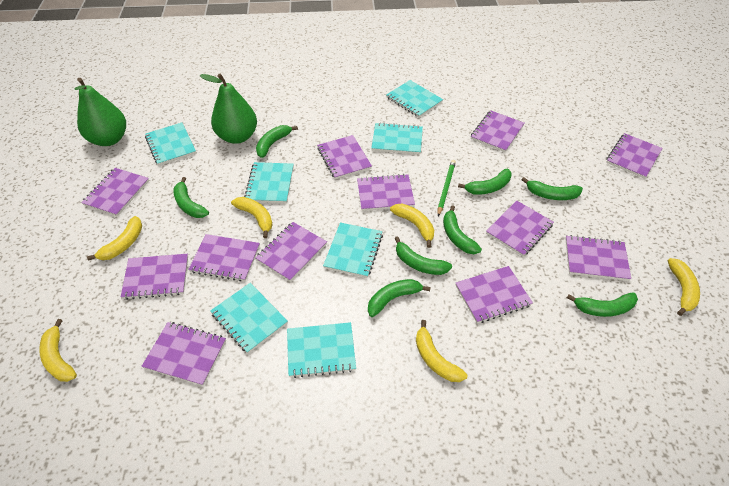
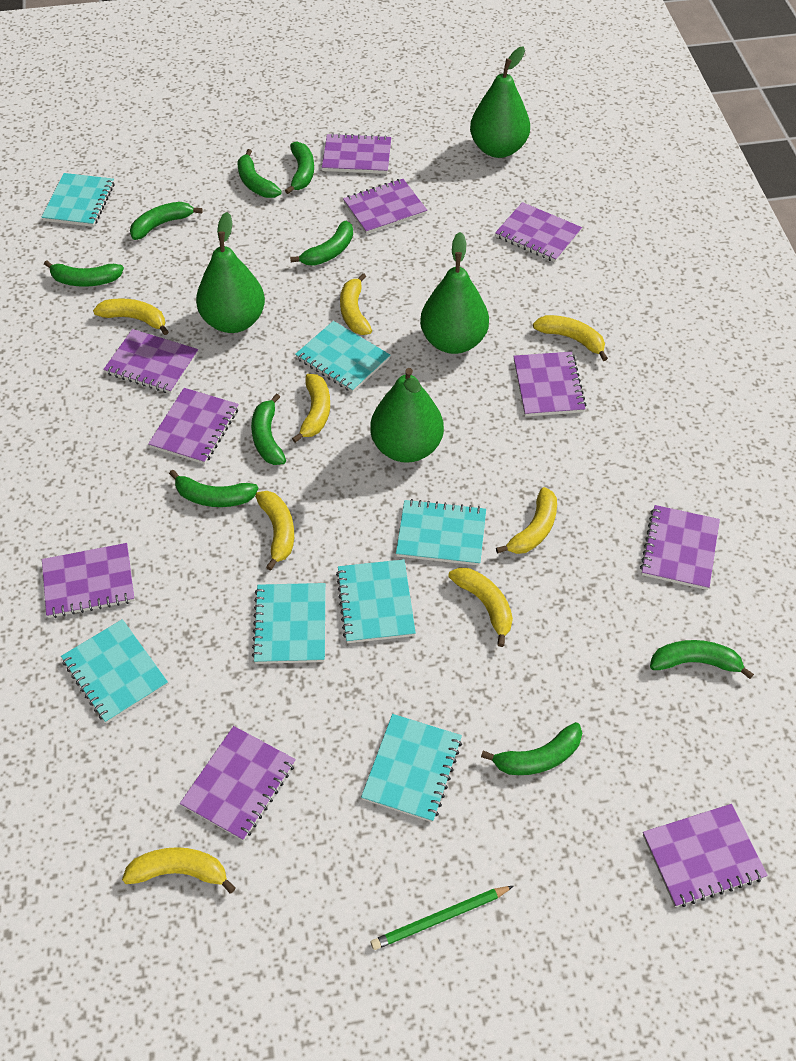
green banana: 8 -> 9
green pear: 2 -> 4
purple notebook: 12 -> 10
yellow banana: 6 -> 8

